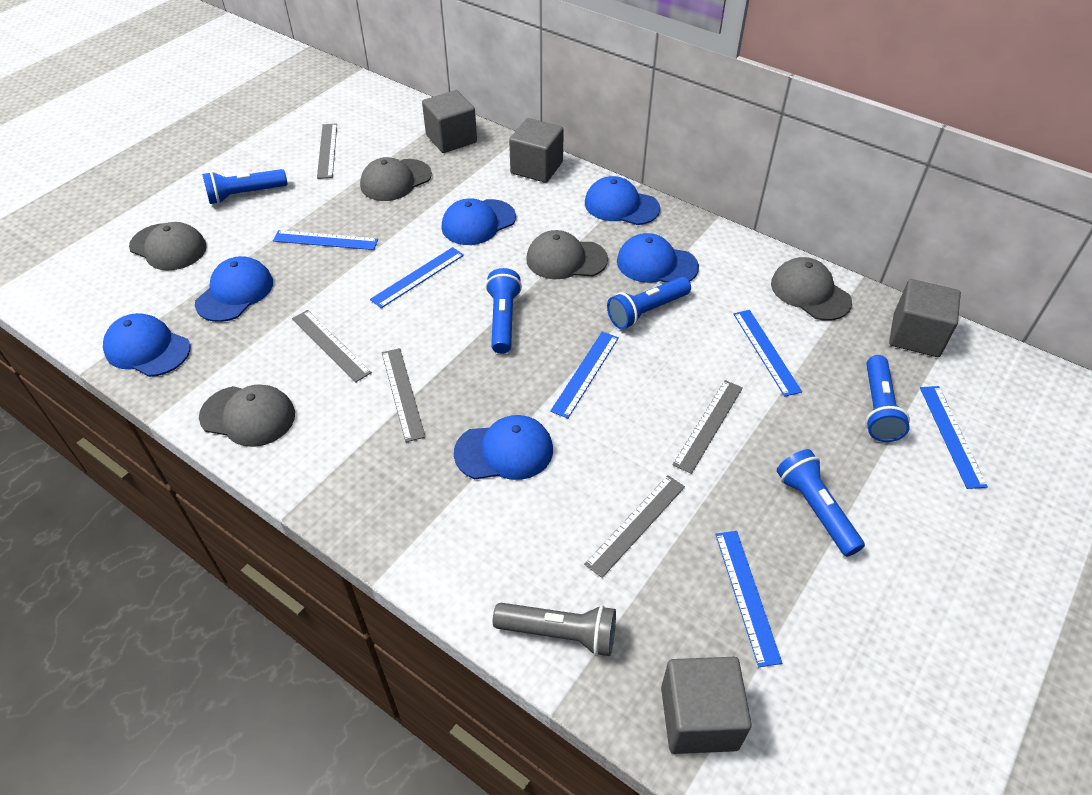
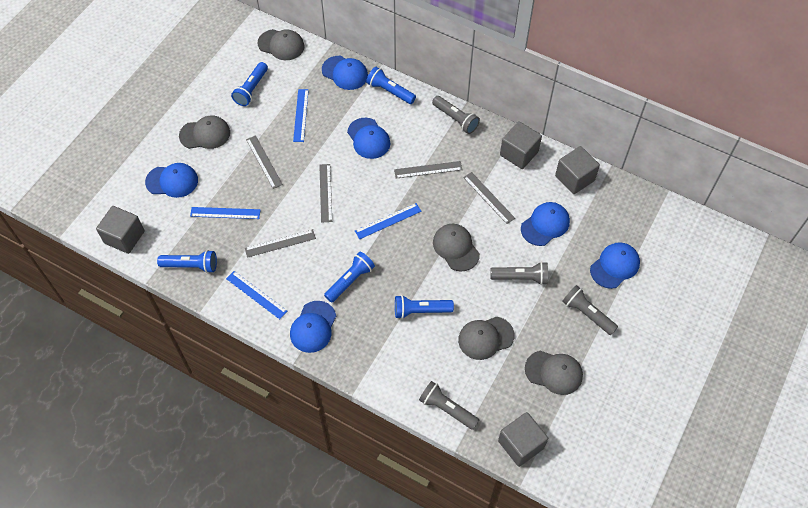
blue ruler: 6 -> 4
grey flashlight: 1 -> 4

